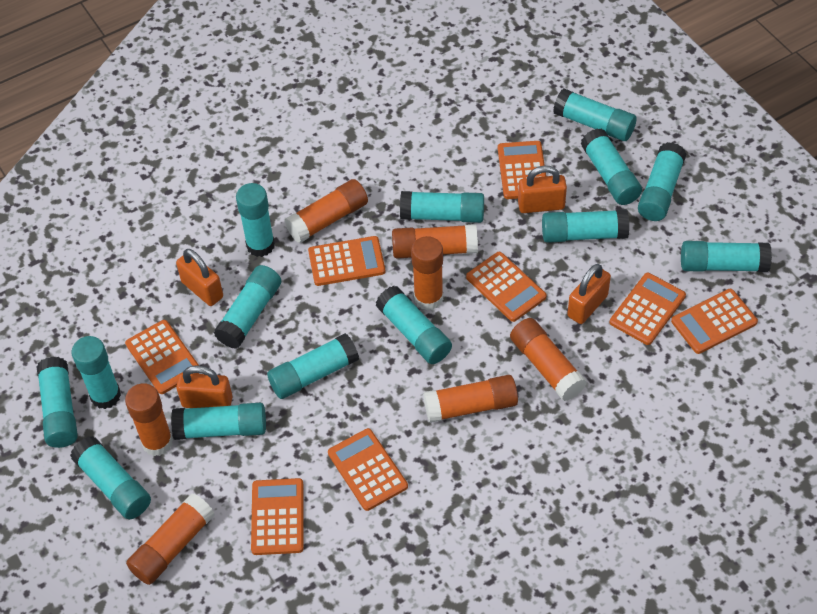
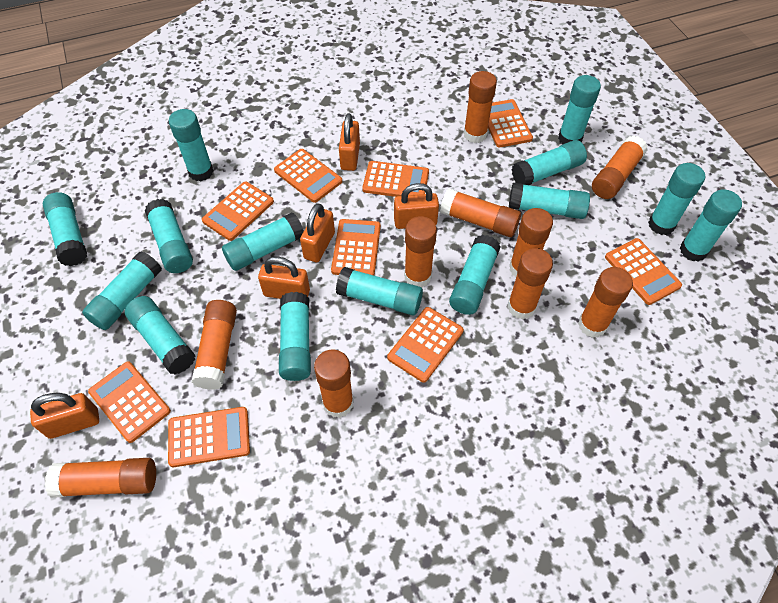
orange calculator: 8 -> 9
orange glue stick: 7 -> 10
orange padlock: 4 -> 5

